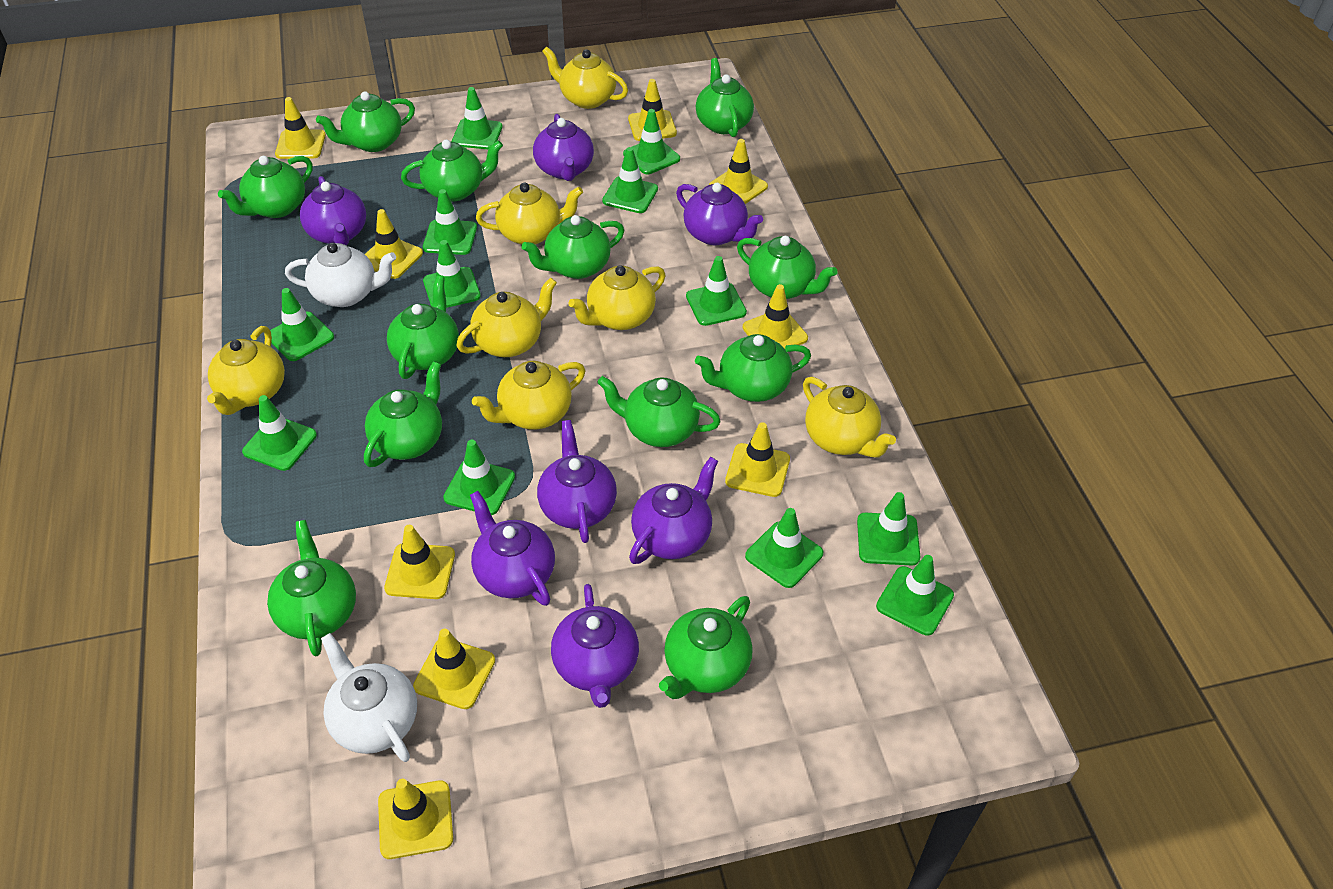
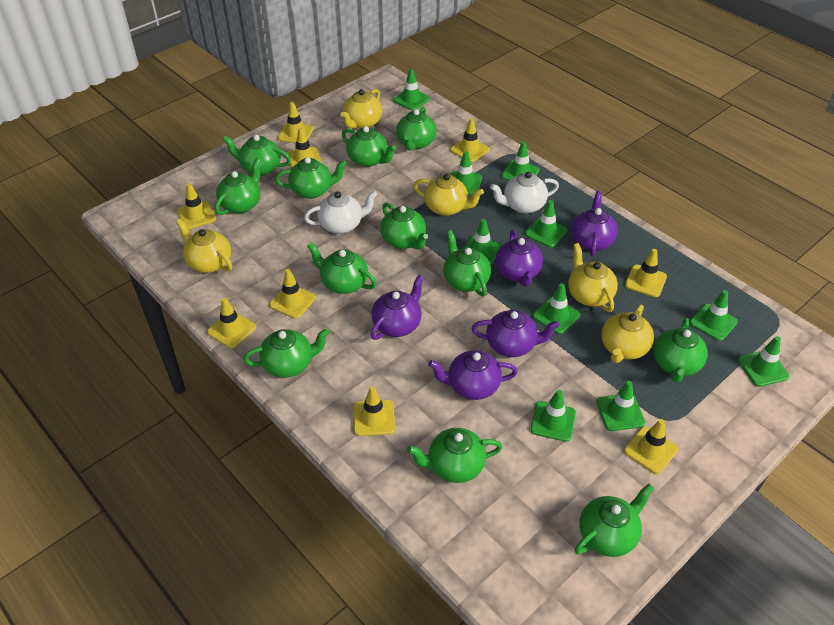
green traffic cone: 12 -> 10
purple teapot: 7 -> 5
yellow teapot: 7 -> 5

